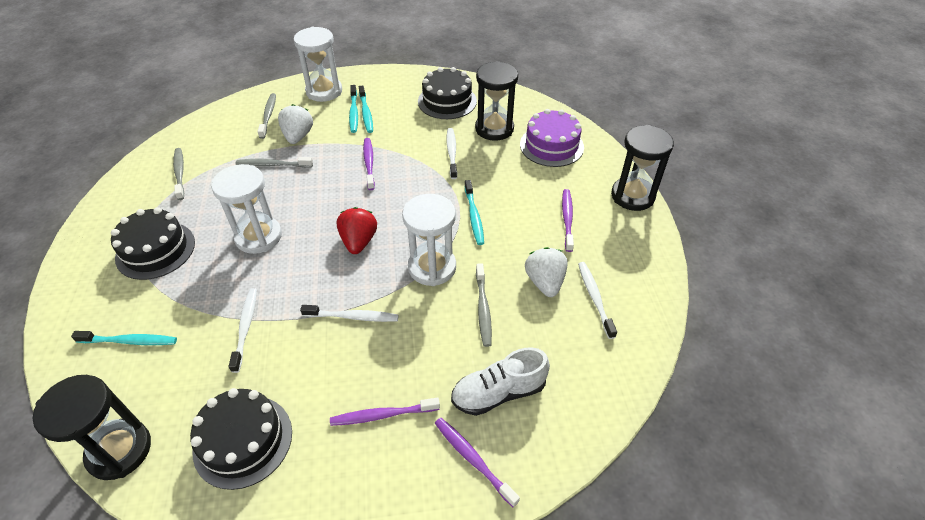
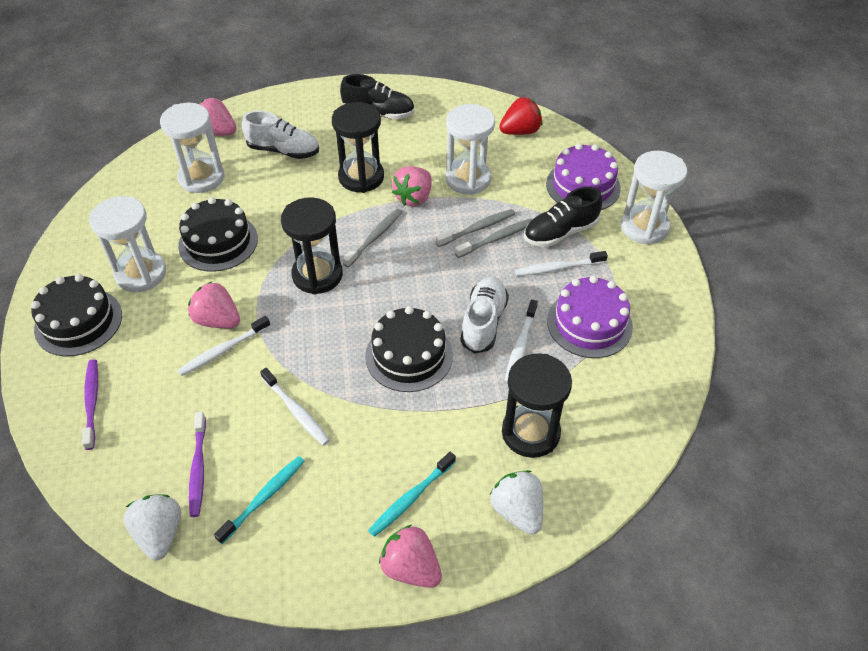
black shoe: 0 -> 2
grey toothbrush: 4 -> 3
pink strawberry: 0 -> 4
purple cake: 1 -> 2
purple toothbrush: 4 -> 2
turquoise toothbrush: 4 -> 2
white hourglass: 3 -> 4
white shoe: 1 -> 2

